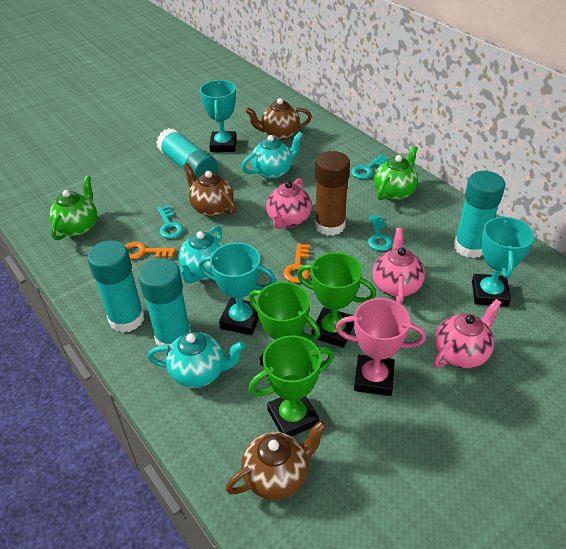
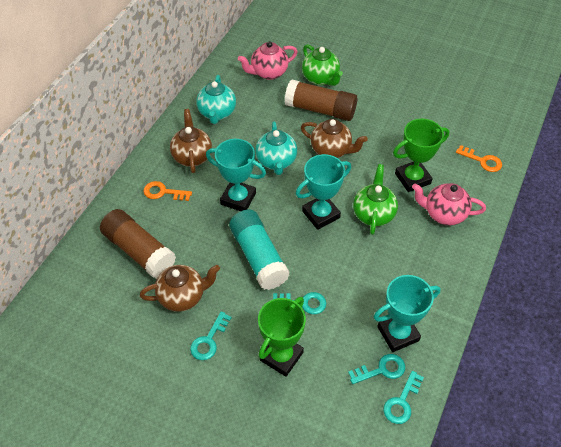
brown glue stick: 1 -> 2
green trophy: 3 -> 2
pink teapot: 3 -> 2
pink trophy: 1 -> 0
turquoise glue stick: 4 -> 1
turquoise key: 3 -> 4
turquoise teapot: 3 -> 2

